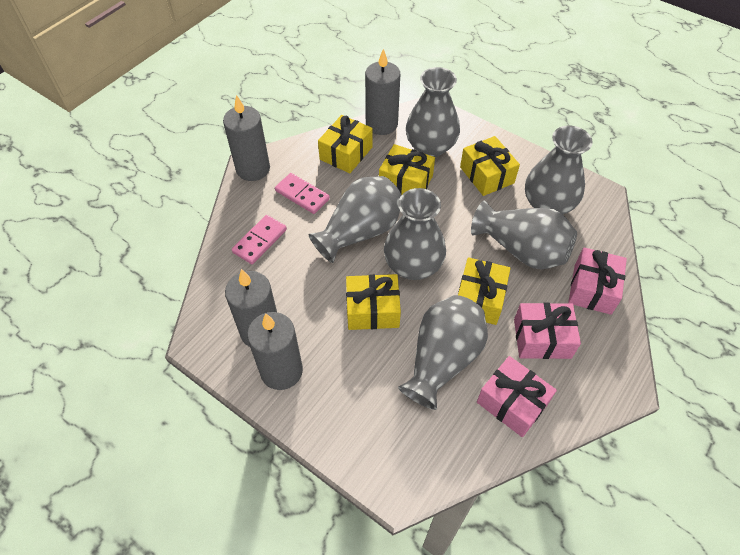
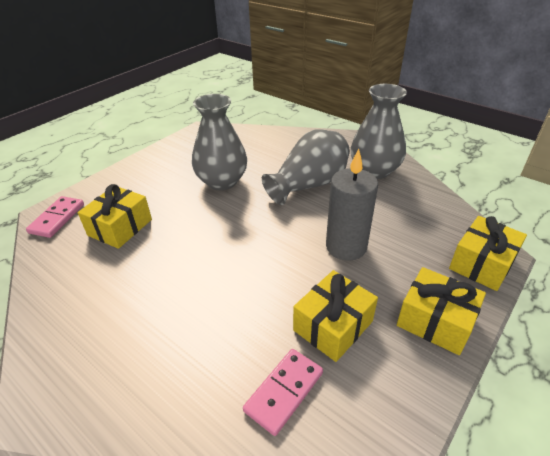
grey candle: 4 -> 1
grey vase: 6 -> 3
pink gift: 3 -> 0
yellow gift: 5 -> 4

